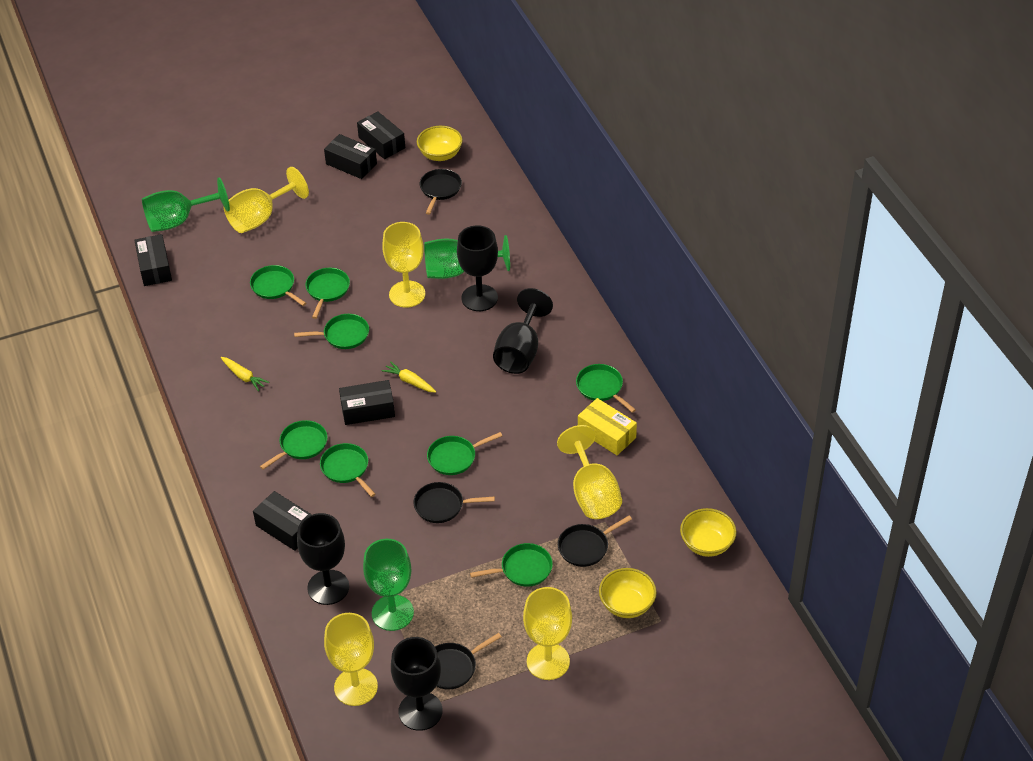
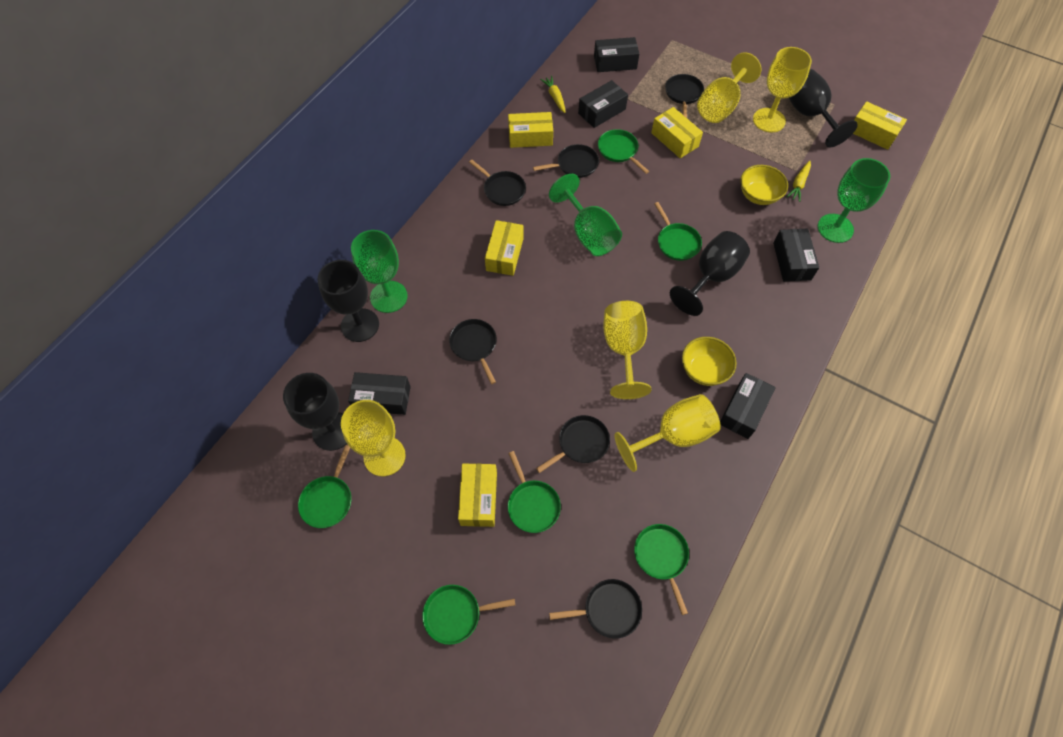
black pan: 4 -> 6
green pan: 8 -> 6
yellow bowl: 3 -> 2
yellow box: 1 -> 5

